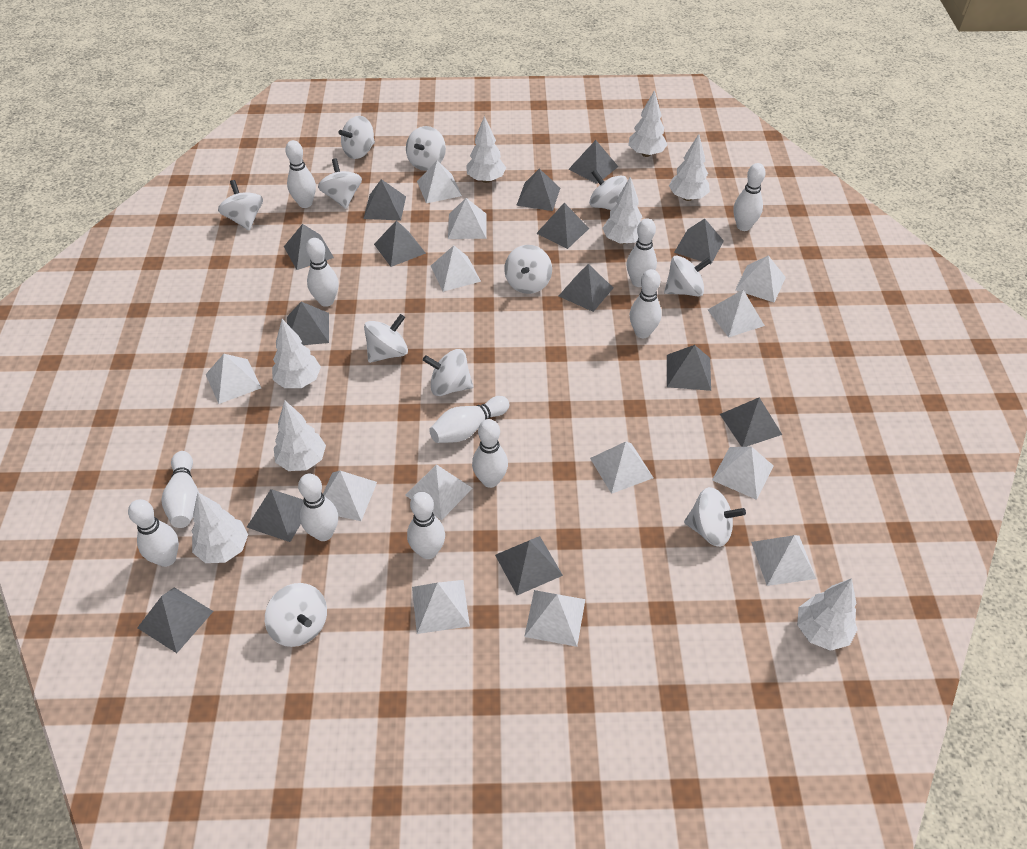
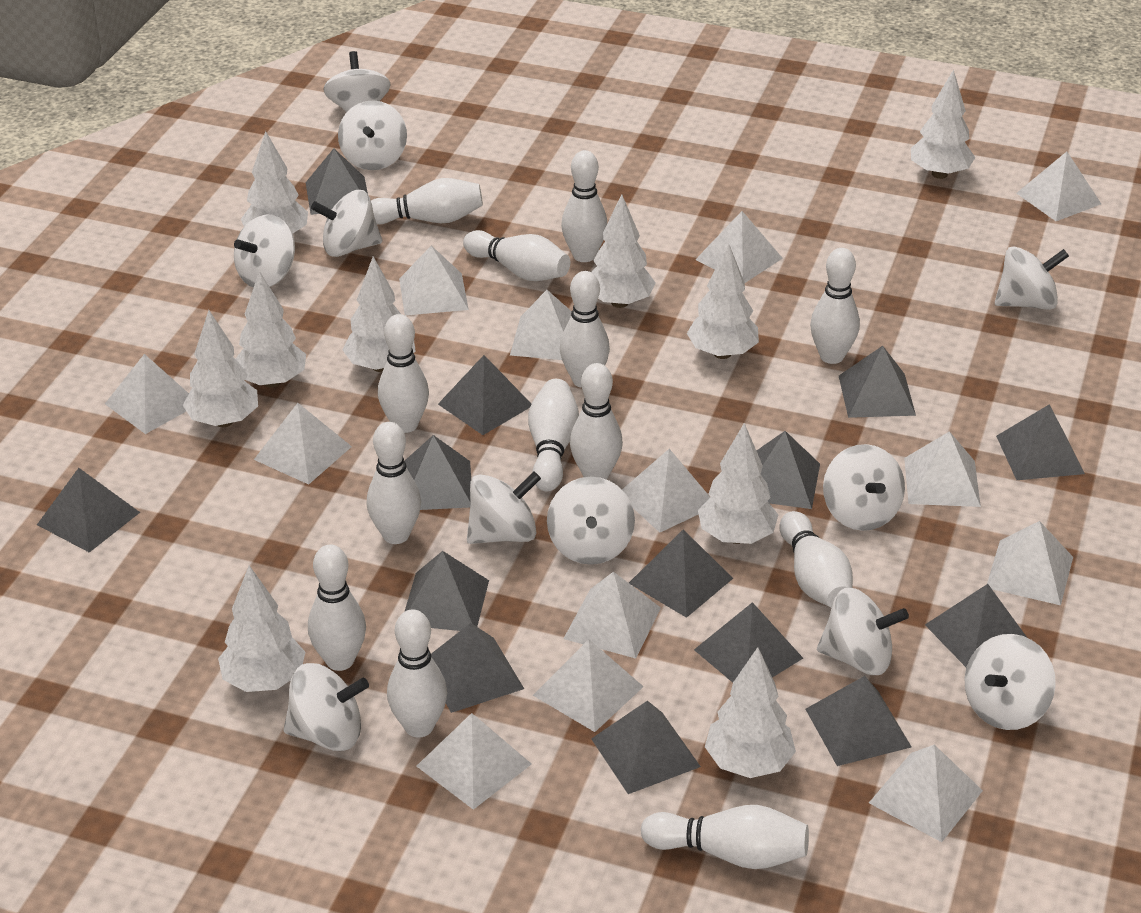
white bowling pin: 11 -> 13
white tree: 8 -> 10

